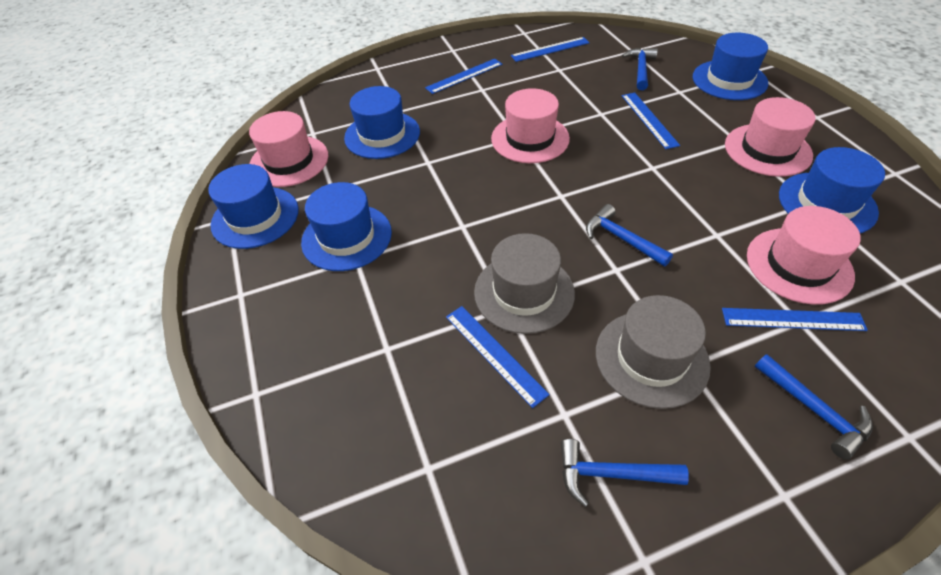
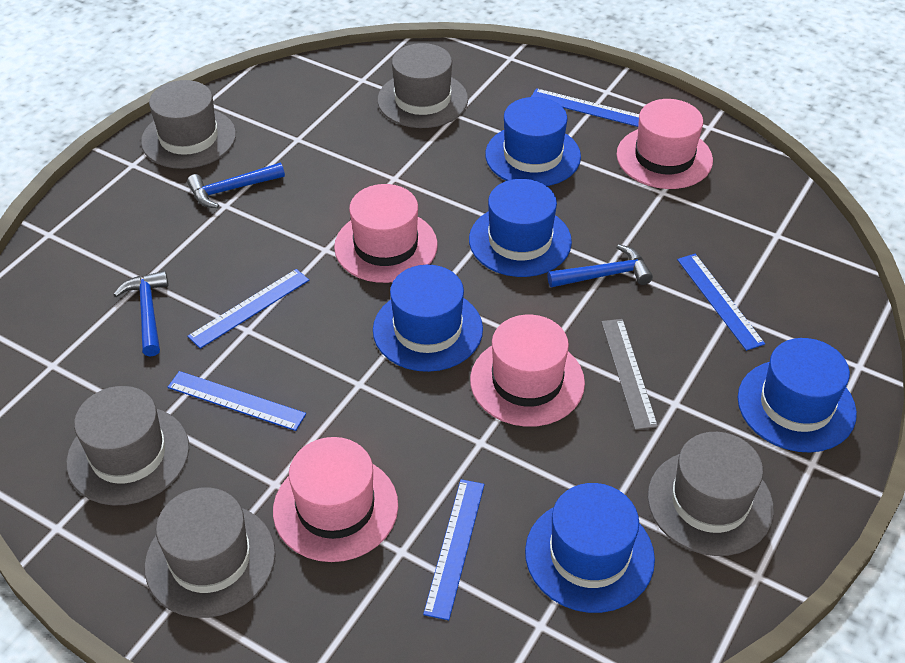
blue hammer: 4 -> 3
grey hat: 2 -> 5
grey ruler: 0 -> 1

